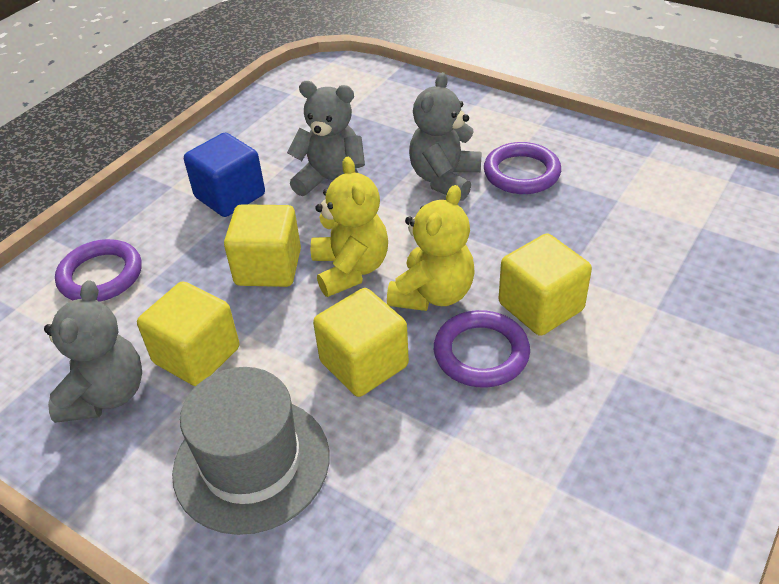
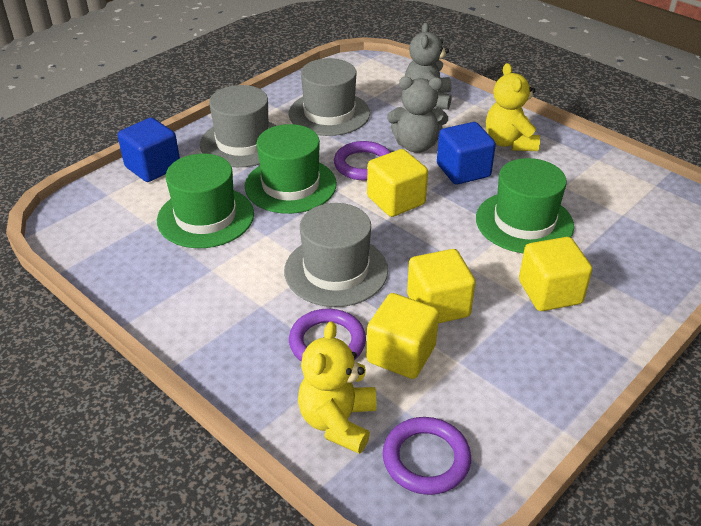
blue cube: 1 -> 2
green hat: 0 -> 3
grey hat: 1 -> 3
grey teddy bear: 3 -> 2

